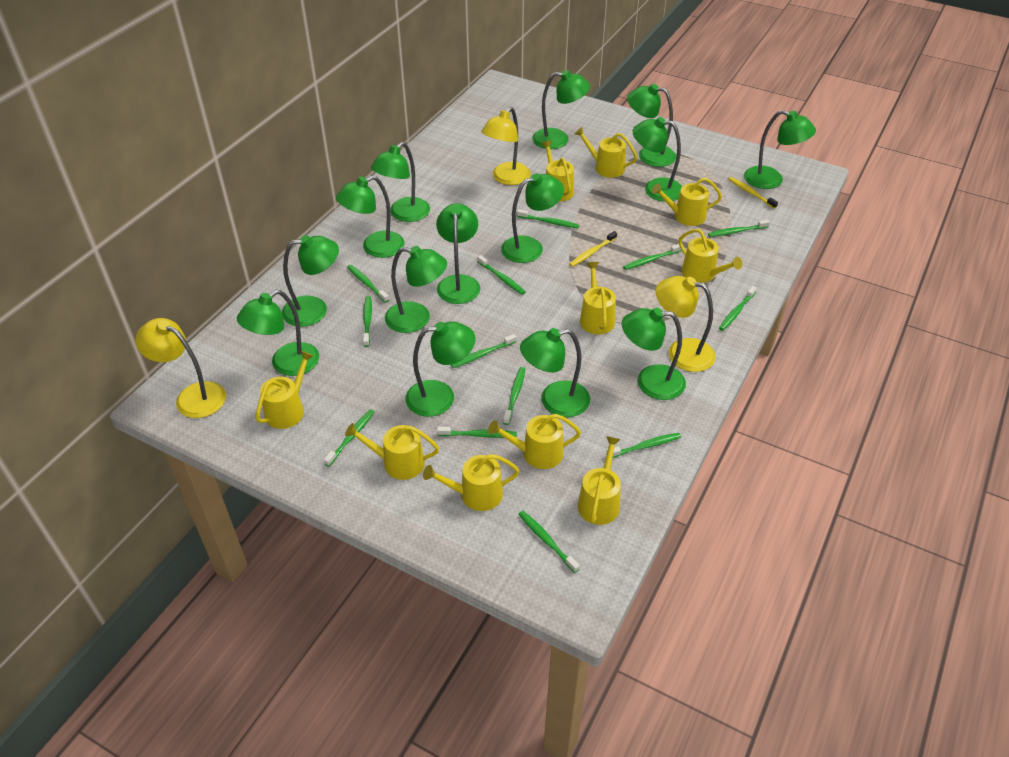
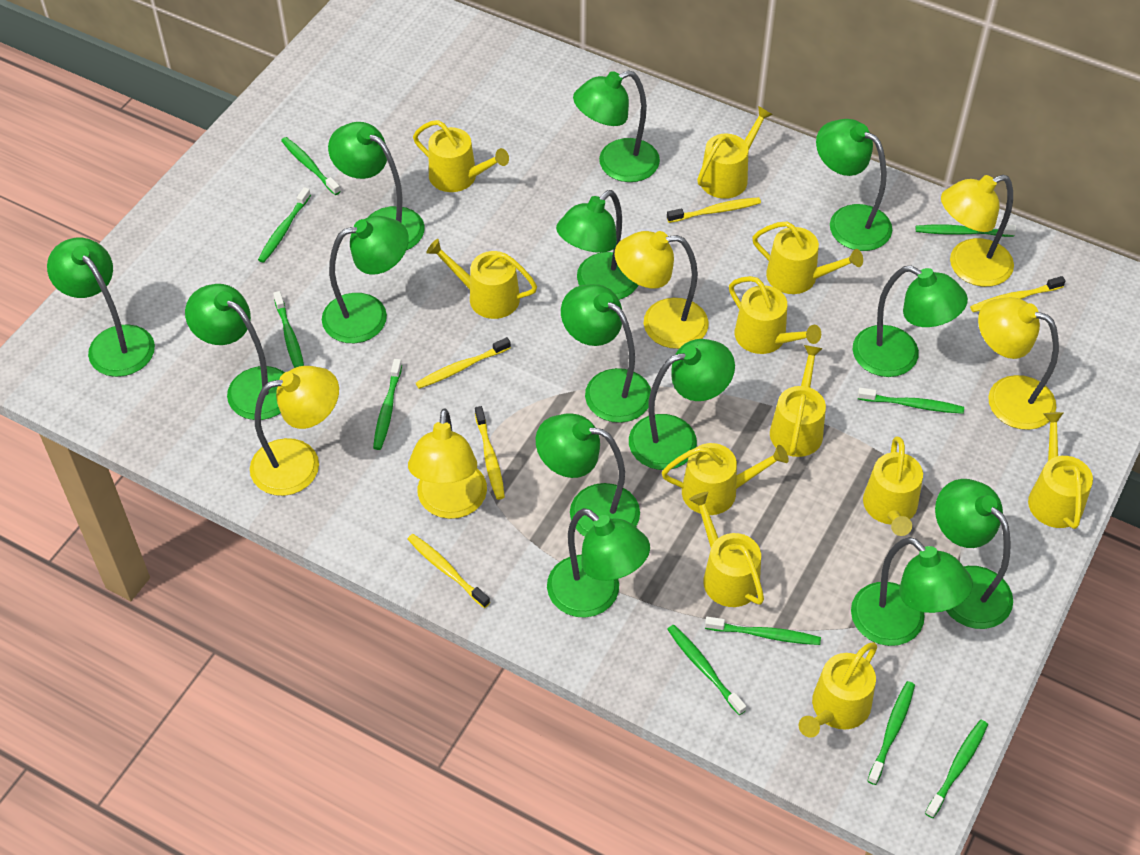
green toothbrush: 13 -> 10
yellow lamp: 3 -> 5
yellow toothbrush: 2 -> 5
yellow watering can: 10 -> 11

